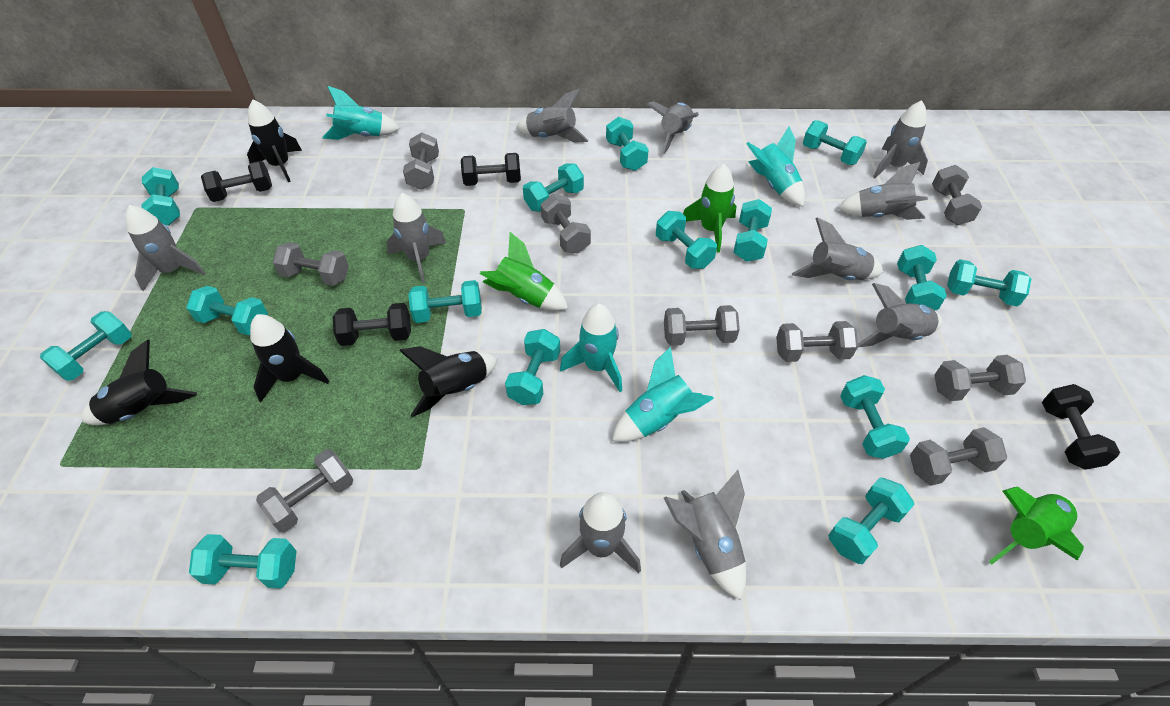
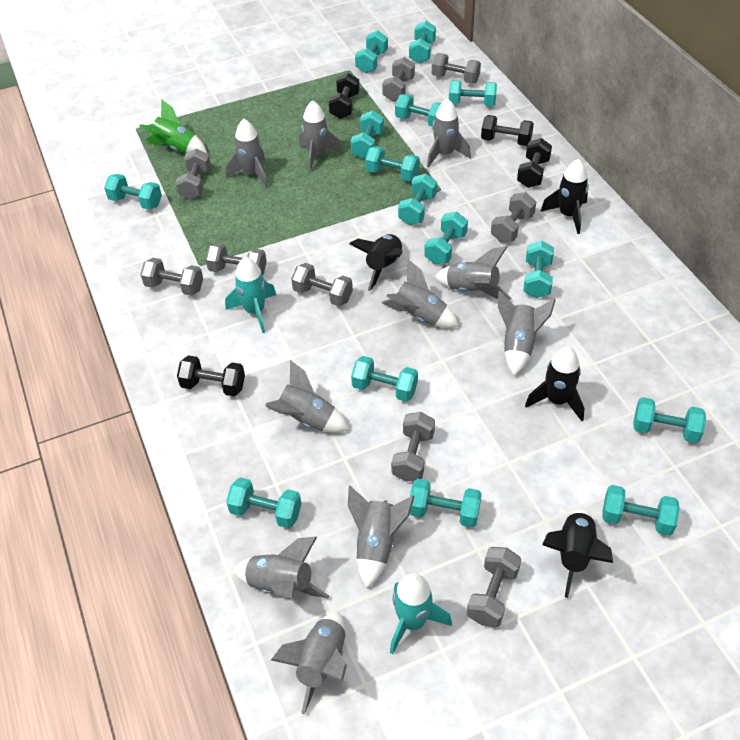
green rocket: 3 -> 1
turquoise rocket: 4 -> 2

